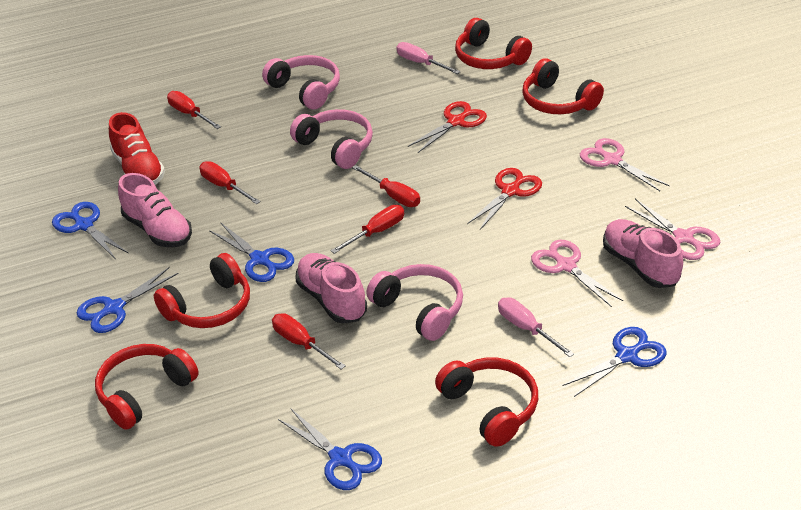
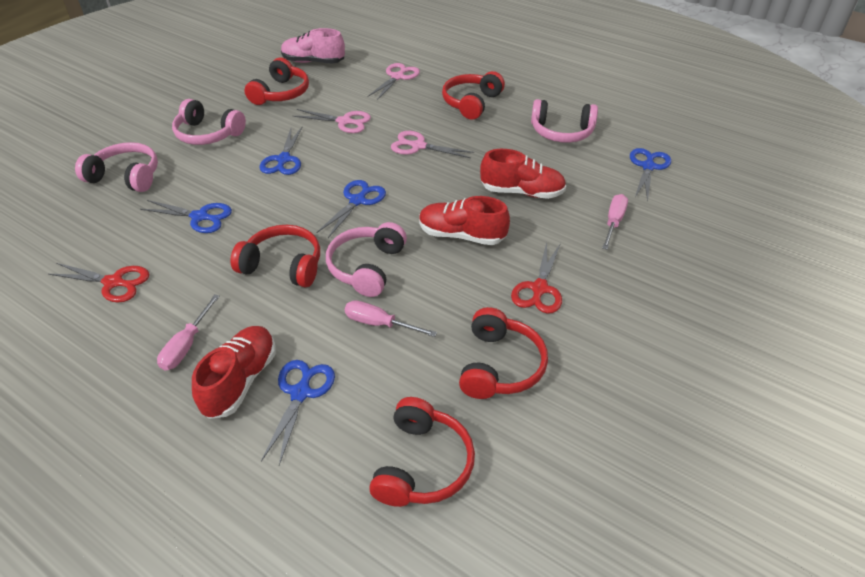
pink headphones: 3 -> 4
pink screwdriver: 2 -> 3
pink shoe: 3 -> 1
red screwdriver: 5 -> 0
red shoe: 1 -> 3

